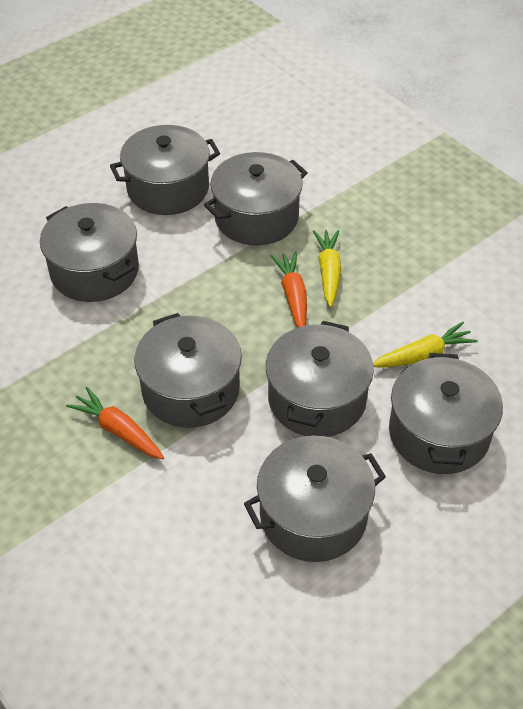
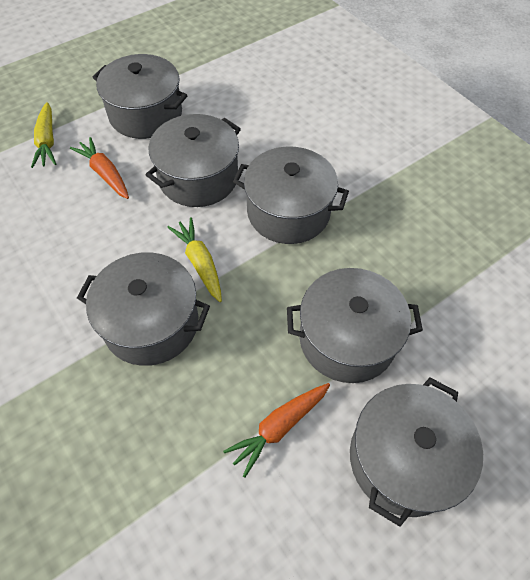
grey pot: 7 -> 6

